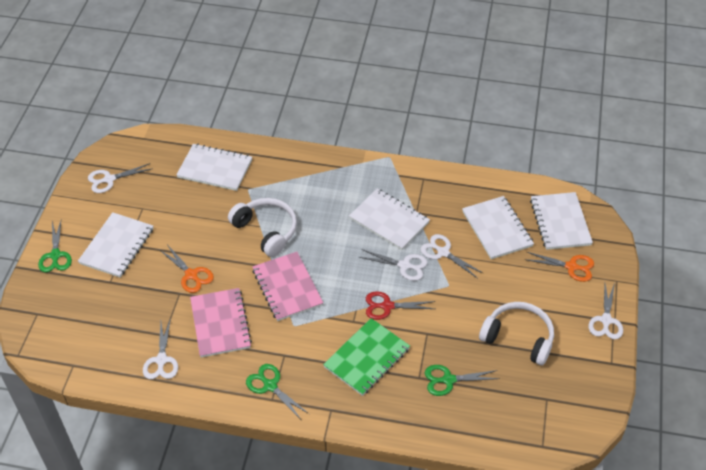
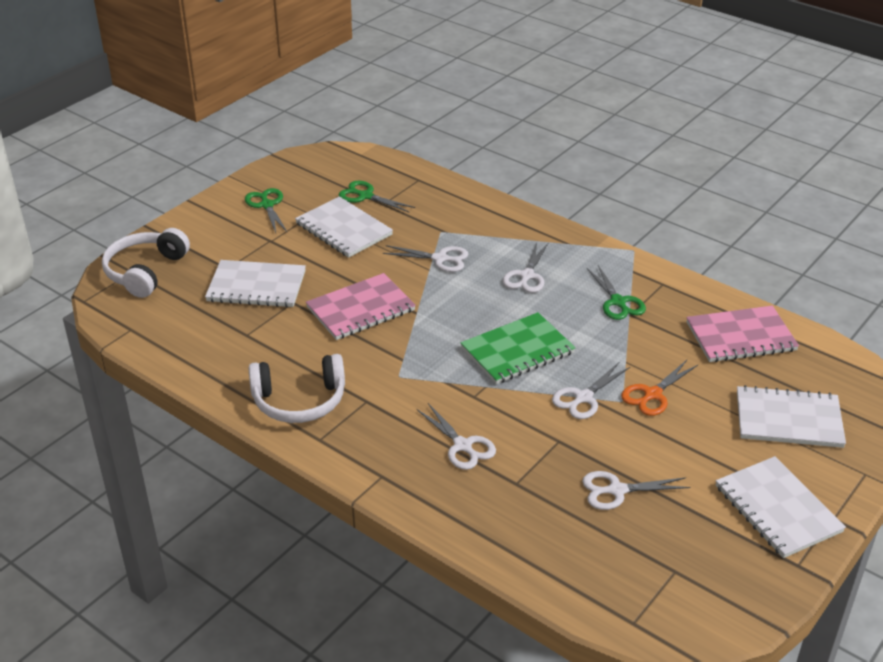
orange scissors: 2 -> 1
red scissors: 1 -> 0
white notebook: 5 -> 4

